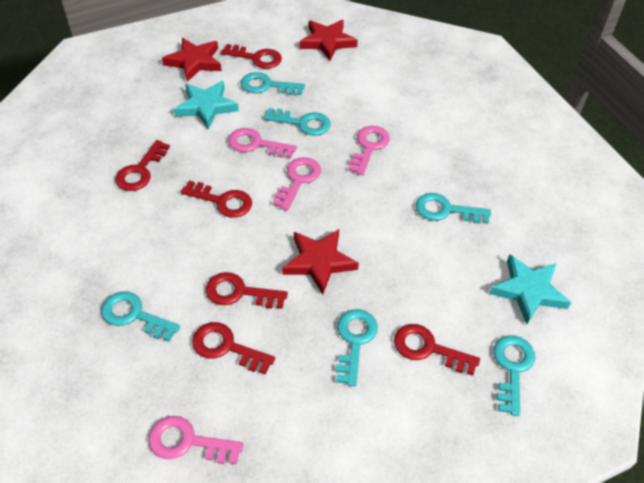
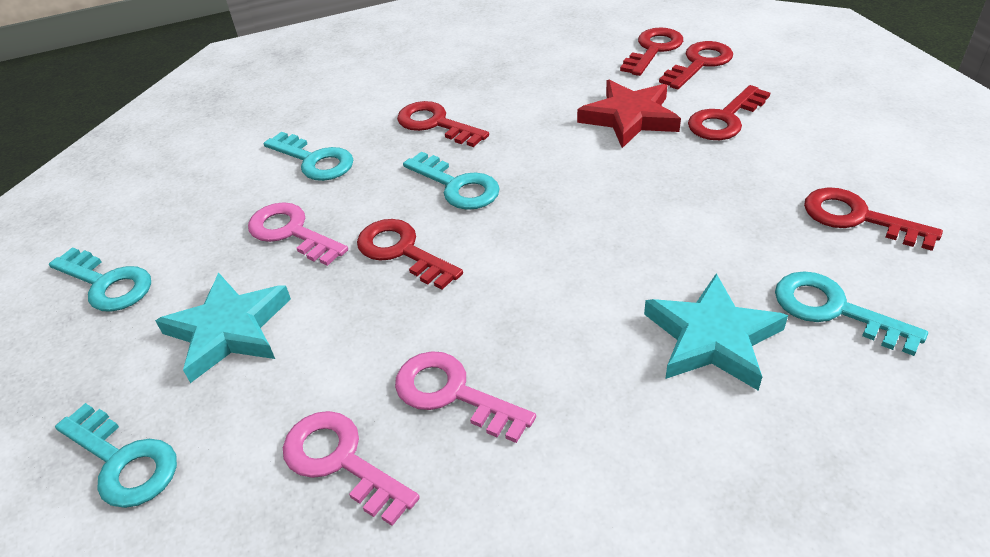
pink key: 4 -> 3
red star: 3 -> 1
turquoise key: 6 -> 5

